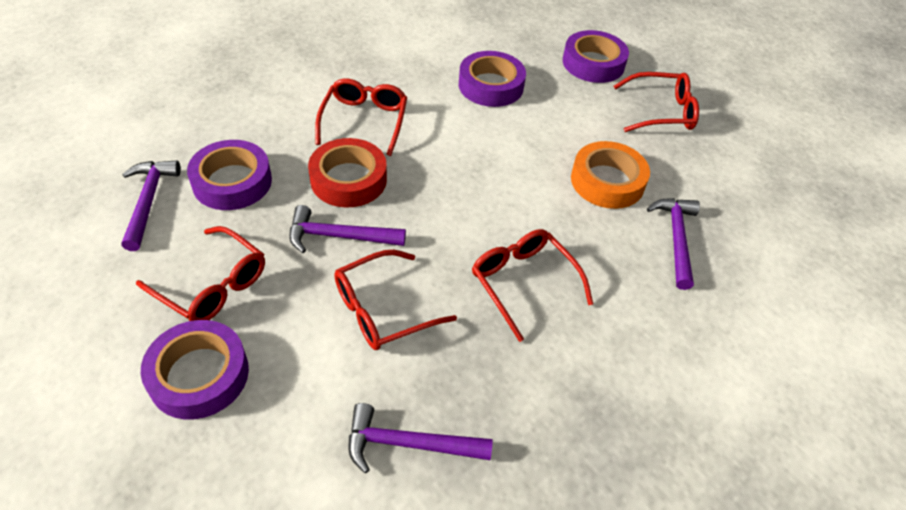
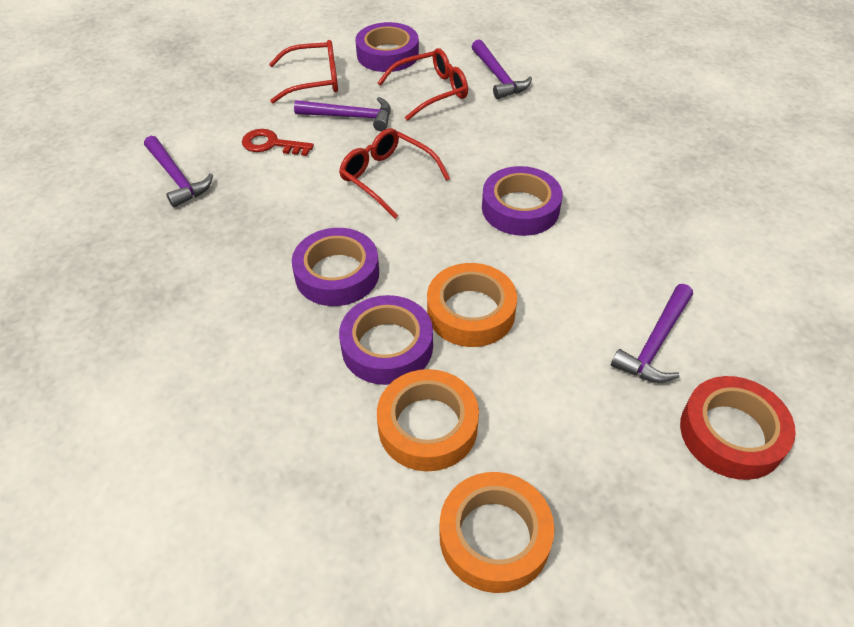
orange tape: 1 -> 3
red glasses: 5 -> 3
red key: 0 -> 1

